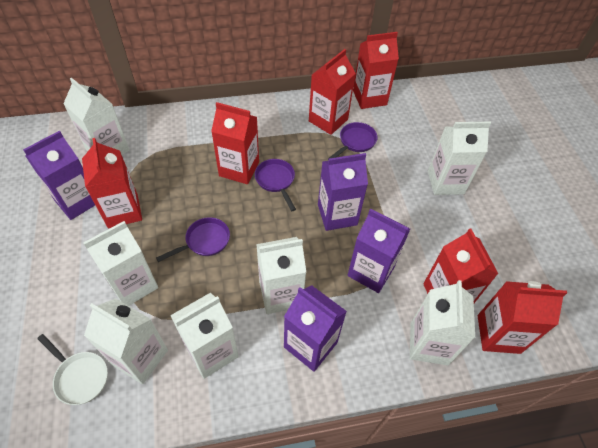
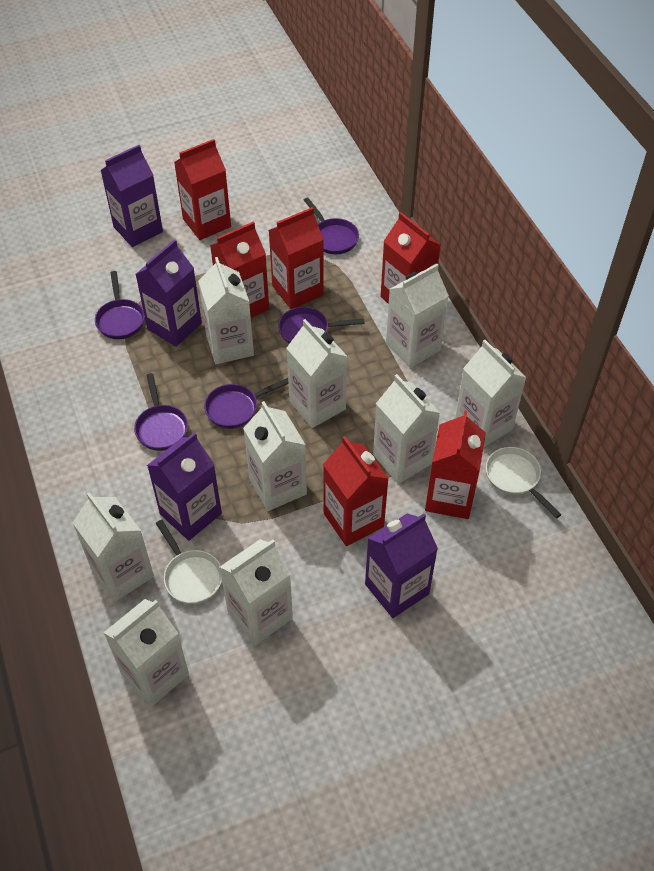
purple pan: 3 -> 5
white carton: 7 -> 9
white pan: 1 -> 2

